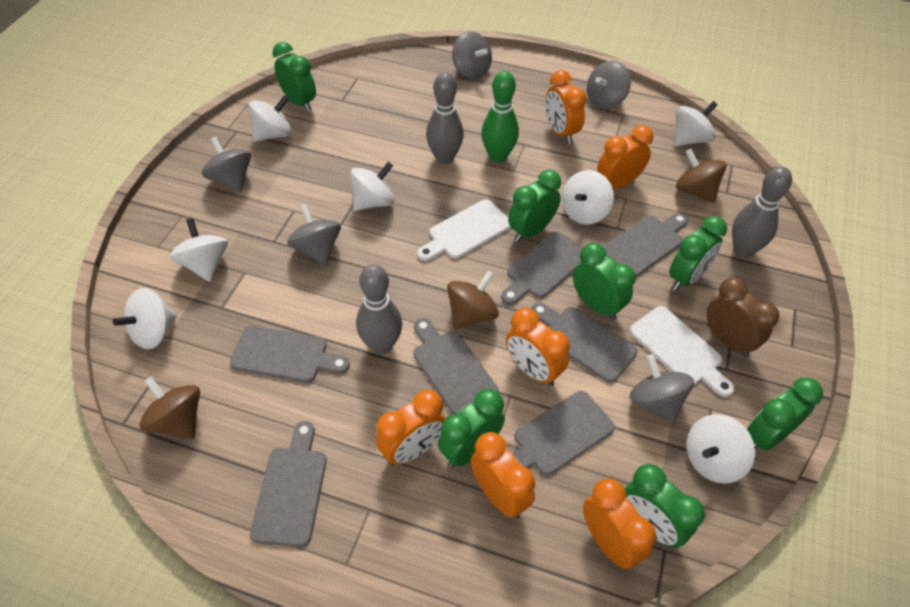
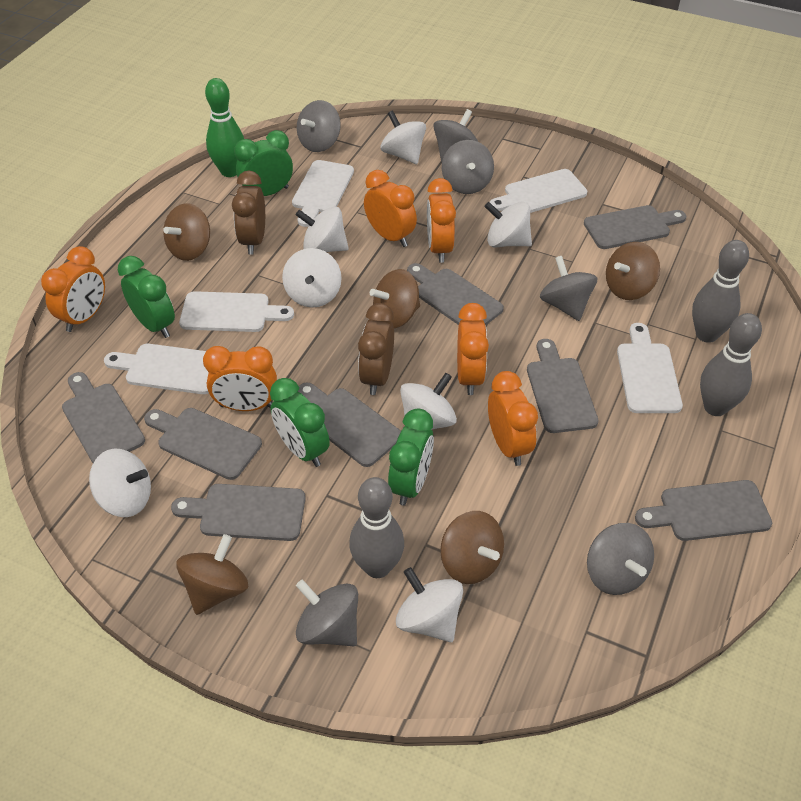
brown clock: 1 -> 2
brown spinning top: 3 -> 5
green clock: 7 -> 4
grey cutting board: 7 -> 8
grey spinning top: 5 -> 6
white cutting board: 2 -> 5

